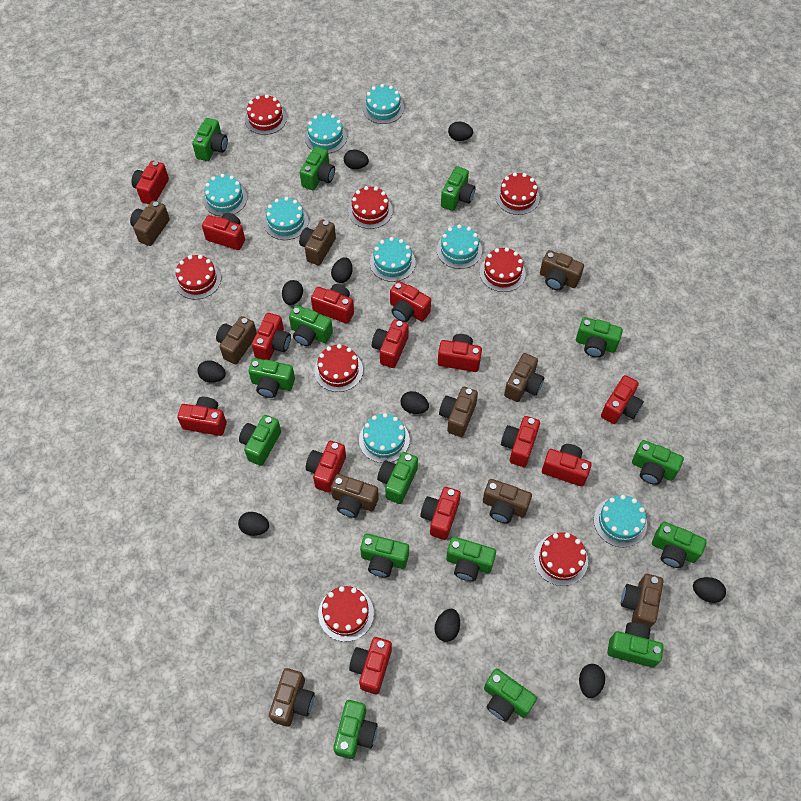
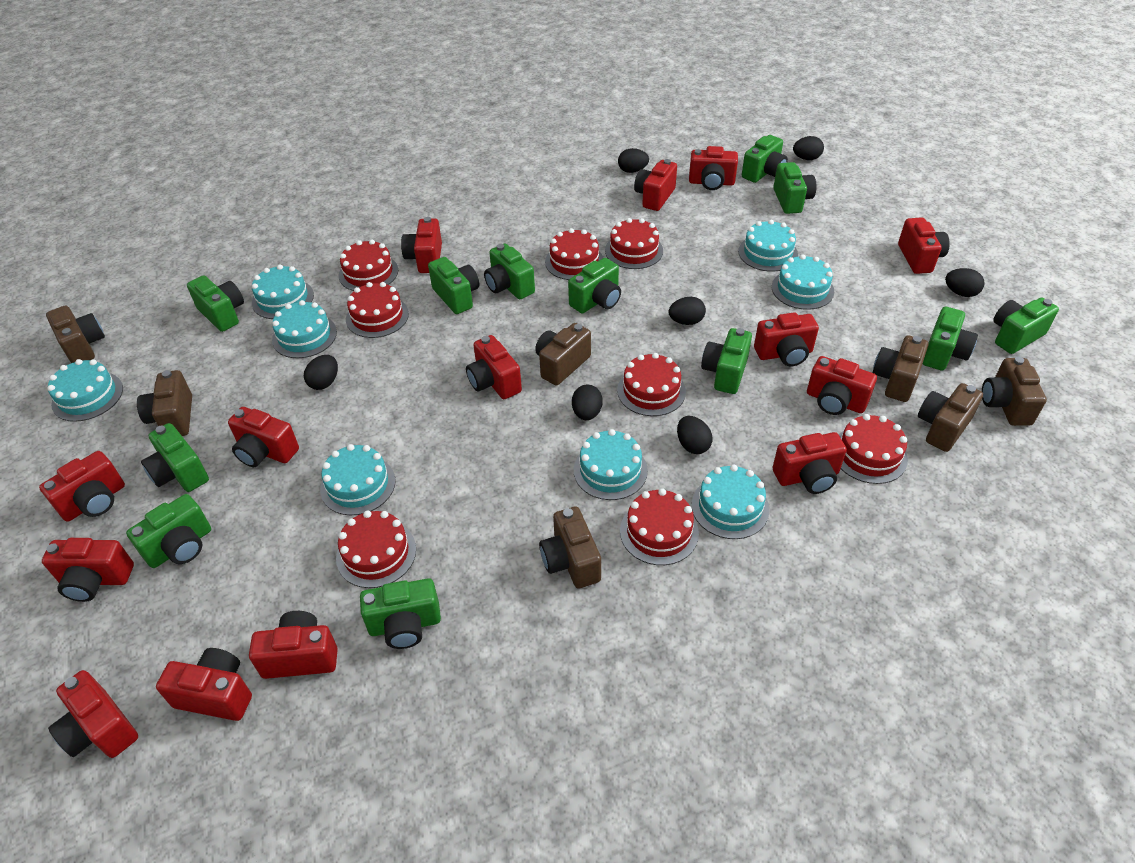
black egg: 10 -> 7
brown camera: 10 -> 7
green camera: 15 -> 12

